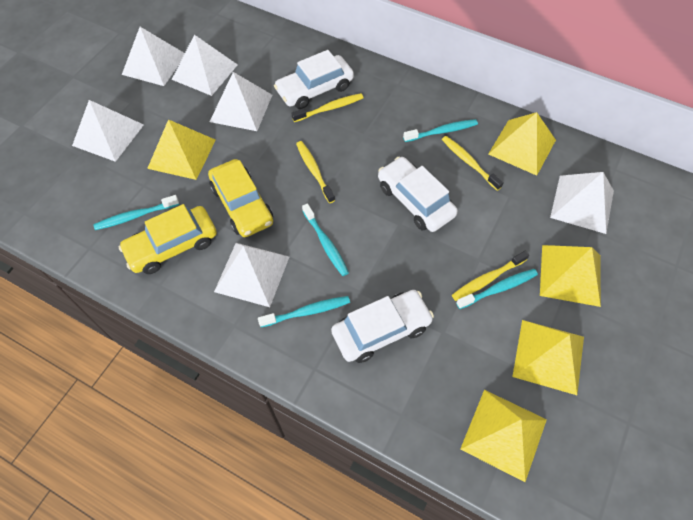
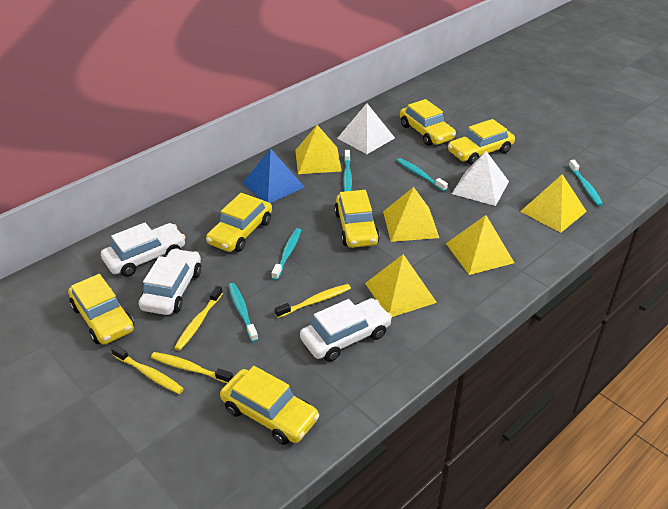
blue pyramid: 0 -> 1
white pyramid: 6 -> 2
yellow car: 2 -> 6

